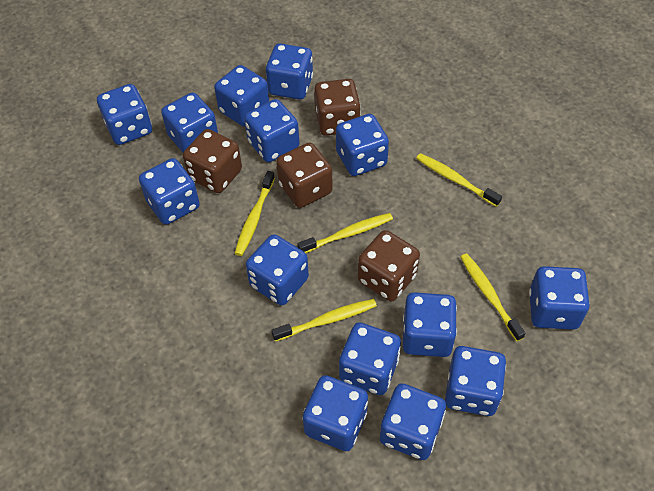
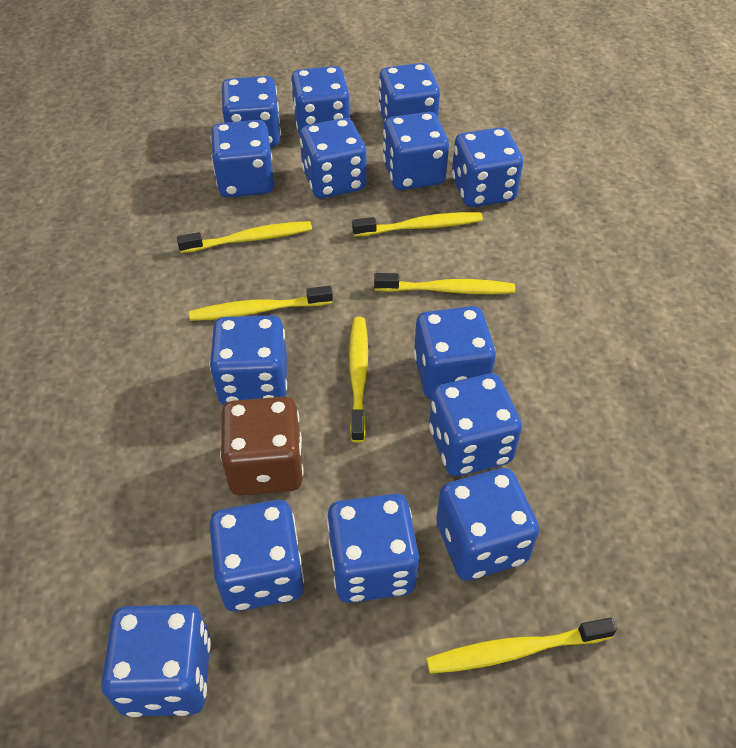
brown dice: 4 -> 1
yellow toothbrush: 5 -> 6

